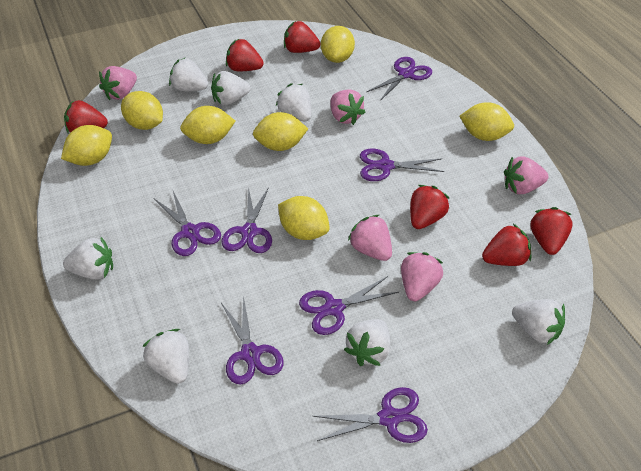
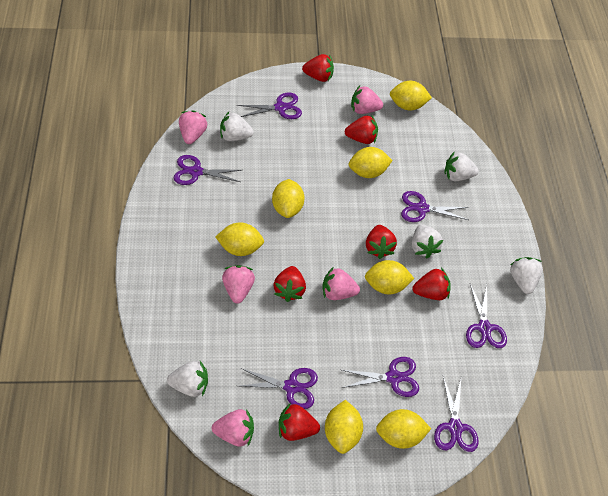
white strawberry: 7 -> 5

